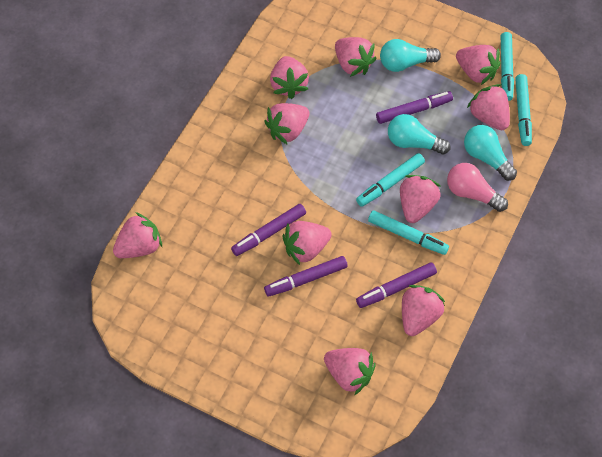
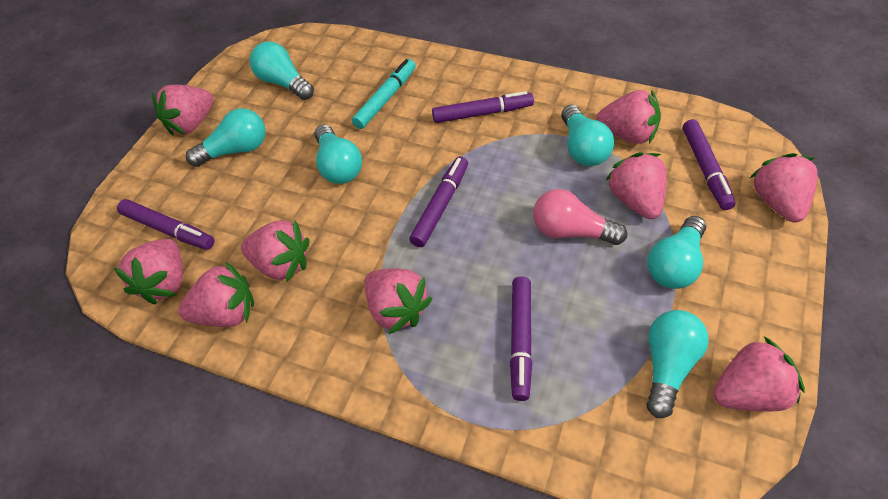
pink strawberry: 10 -> 9
purple marker: 4 -> 5
turquoise light bulb: 3 -> 6
turquoise marker: 4 -> 1

